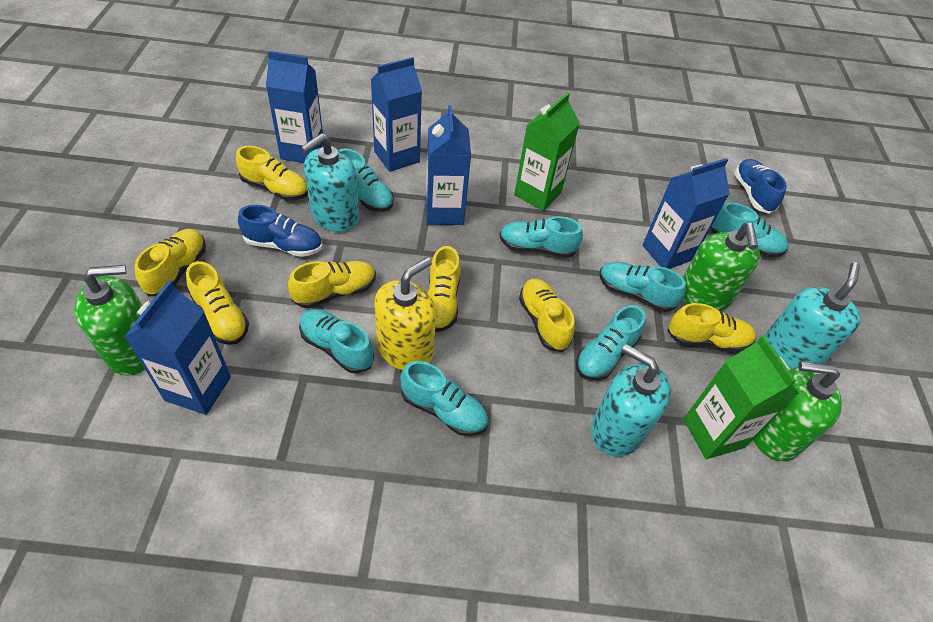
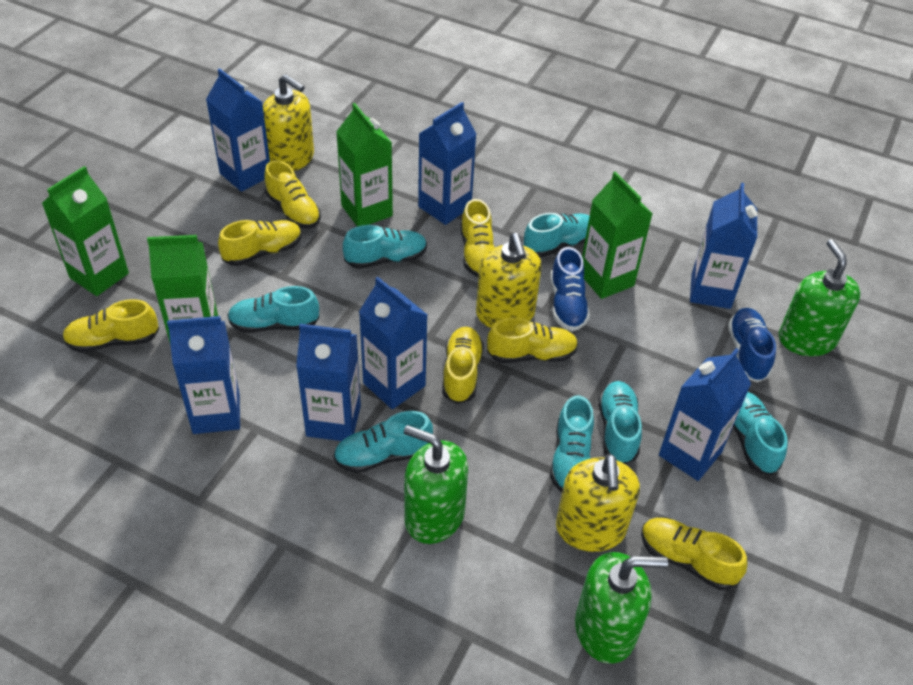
blue carton: 5 -> 7
green carton: 2 -> 4
turquoise soap dispenser: 3 -> 0
yellow soap dispenser: 1 -> 3

